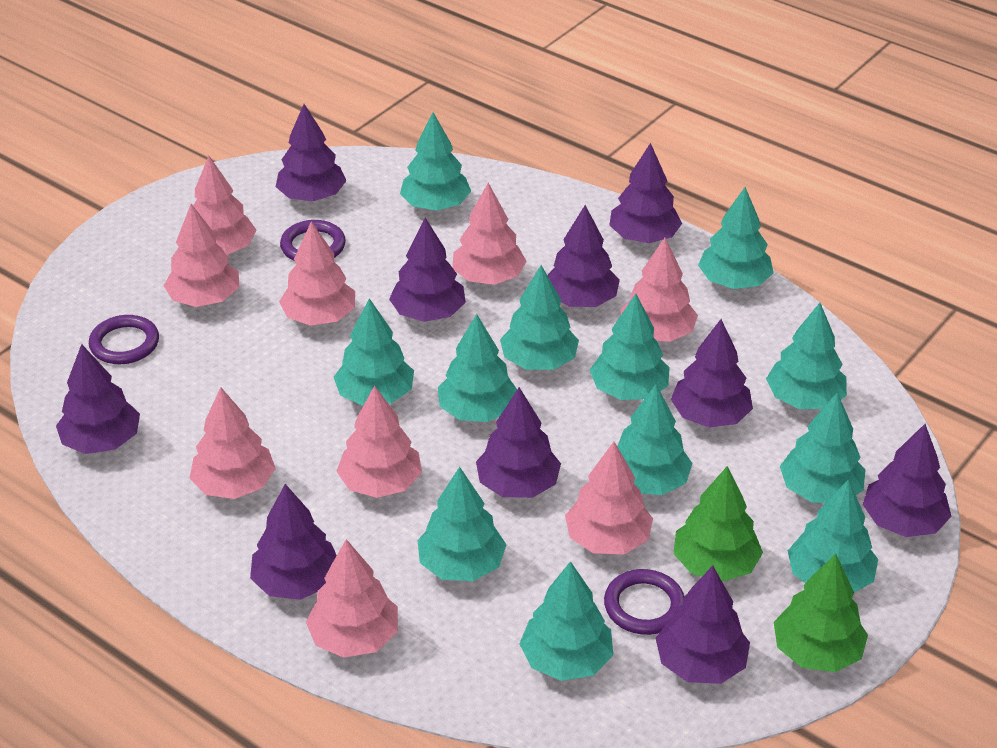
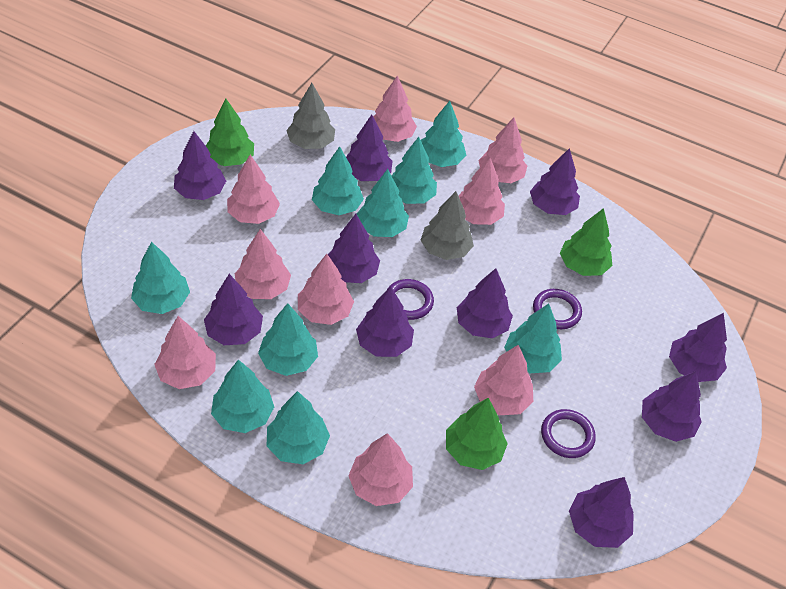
green tree: 2 -> 3
grey tree: 0 -> 2
turquoise tree: 12 -> 9

